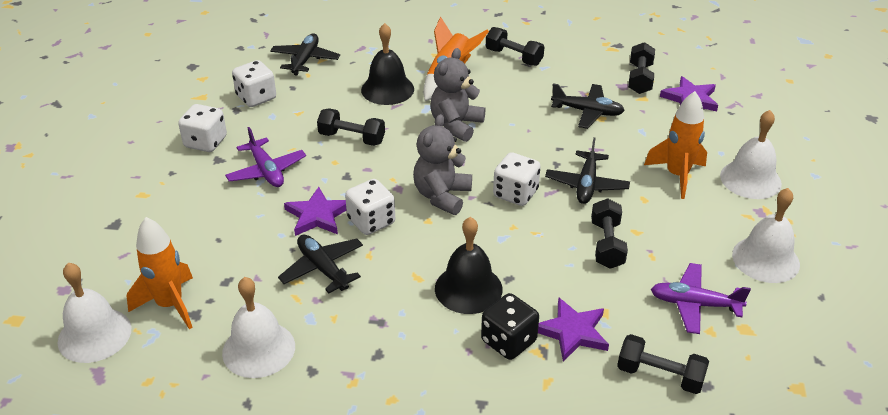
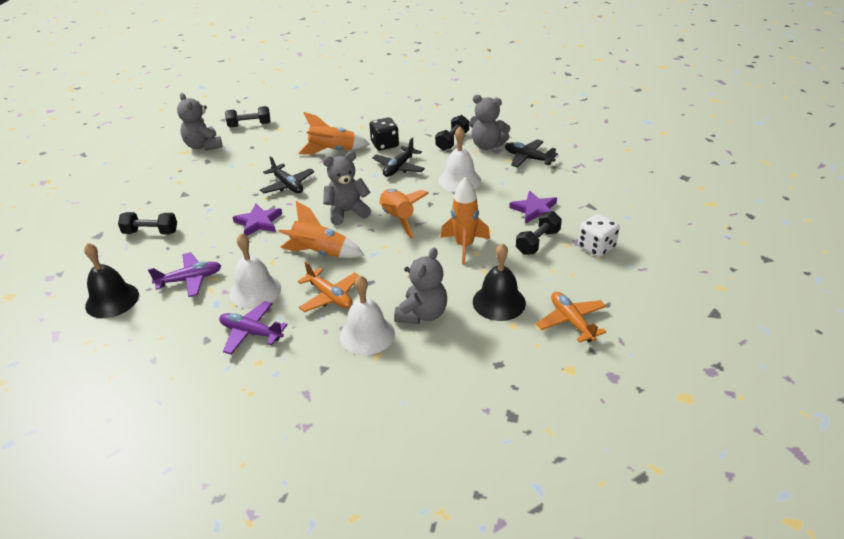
black dumbbell: 5 -> 4
black plane: 4 -> 3
grey teddy bear: 2 -> 4
orange plane: 0 -> 2
orange rocket: 3 -> 4
purple star: 3 -> 2
white bell: 4 -> 3
white dice: 4 -> 1

